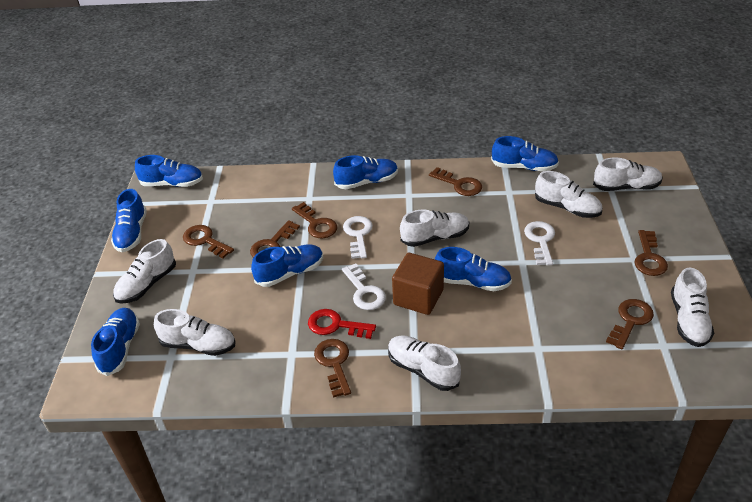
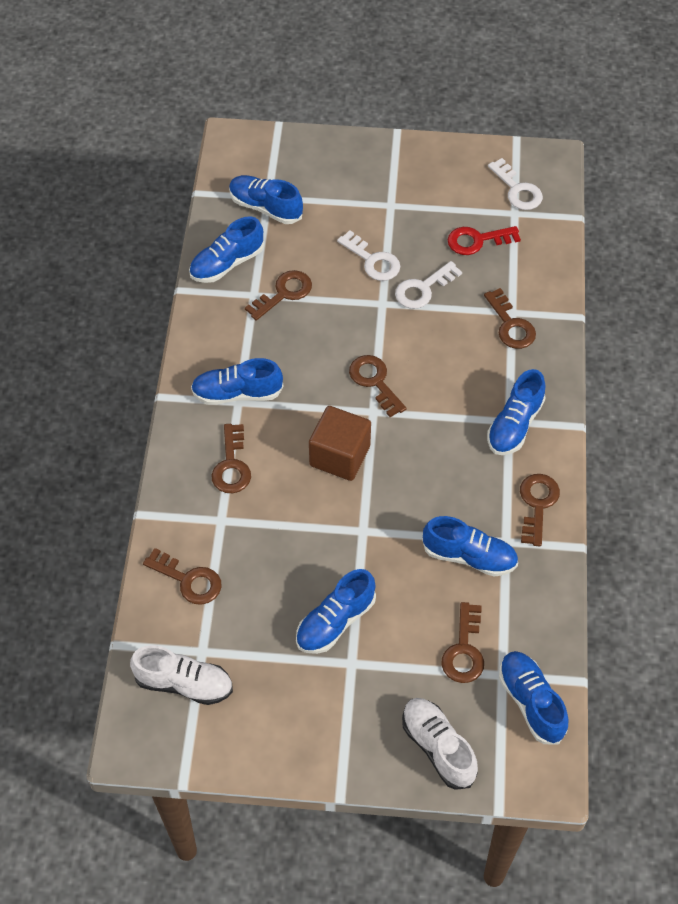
white shoe: 7 -> 2

